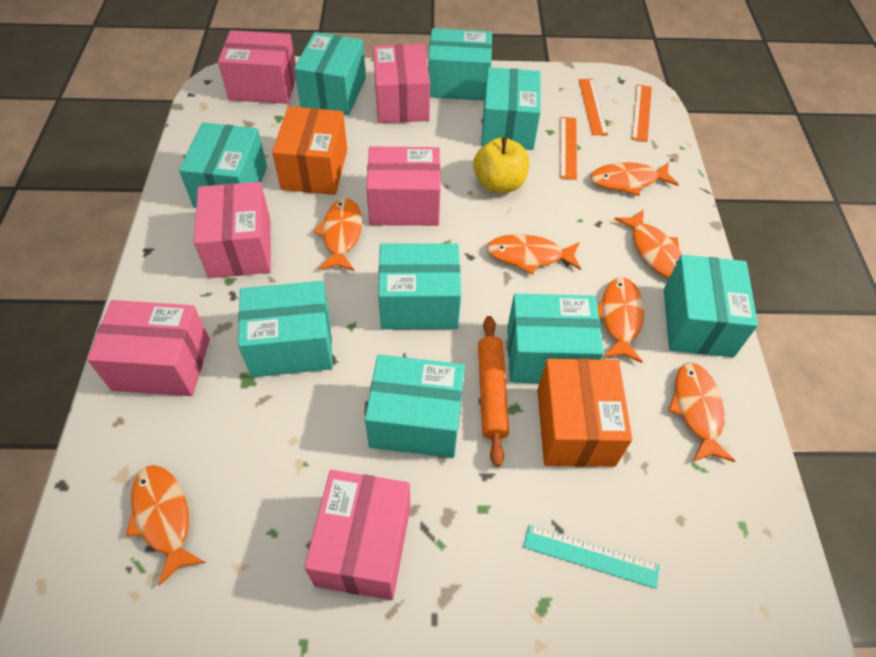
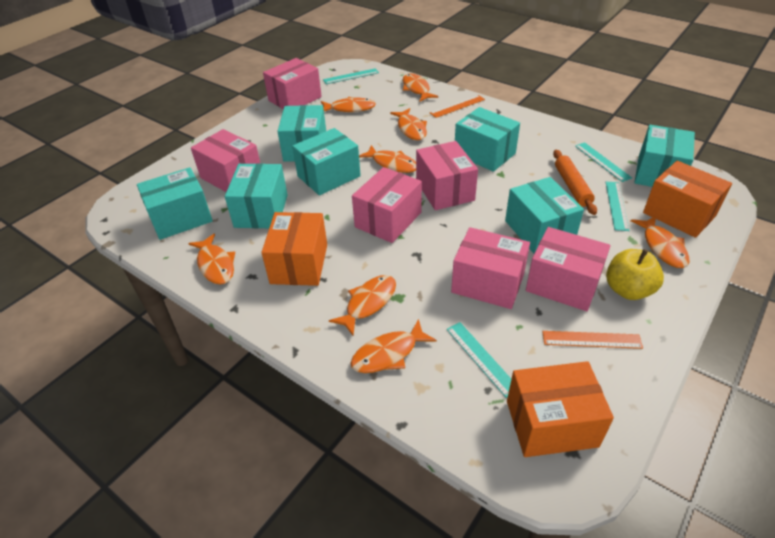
orange box: 2 -> 3
orange fish: 7 -> 8
orange ruler: 3 -> 2
turquoise box: 9 -> 7
turquoise ruler: 1 -> 4

